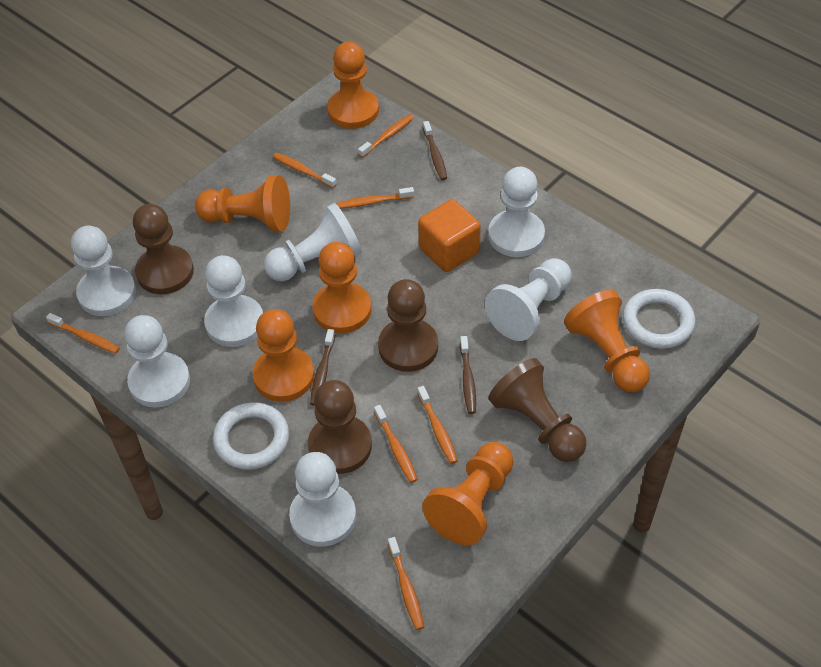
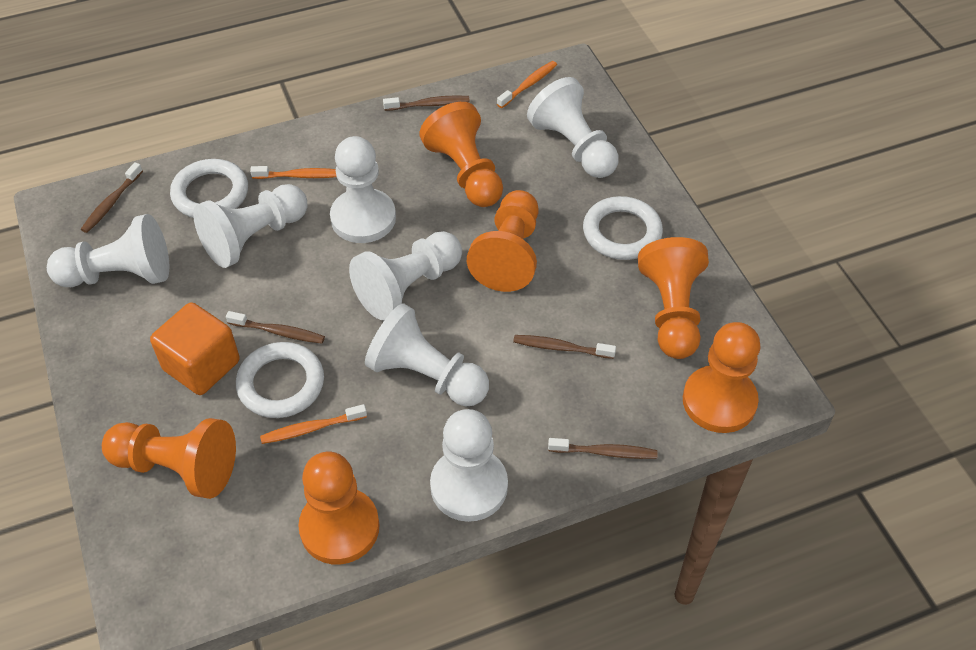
brown pawn: 4 -> 0
brown toothbrush: 3 -> 5
orange toothbrush: 7 -> 3
white ring: 2 -> 3

